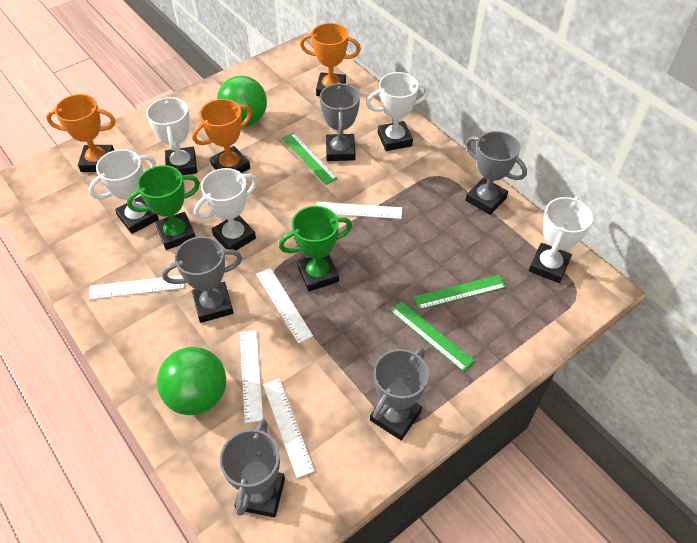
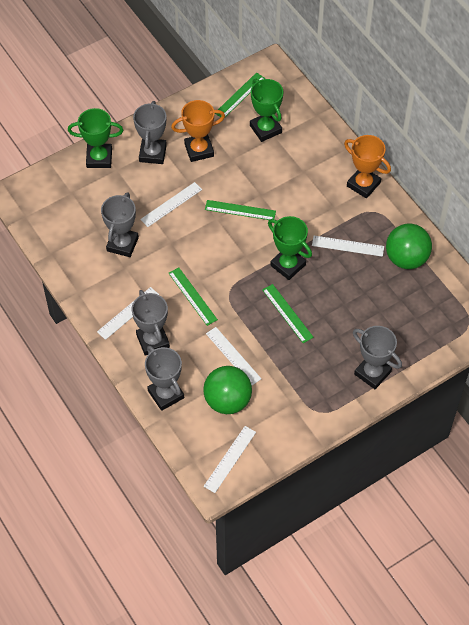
green ruler: 3 -> 4
green trophy: 2 -> 3
orange trophy: 3 -> 2
white trophy: 5 -> 0

